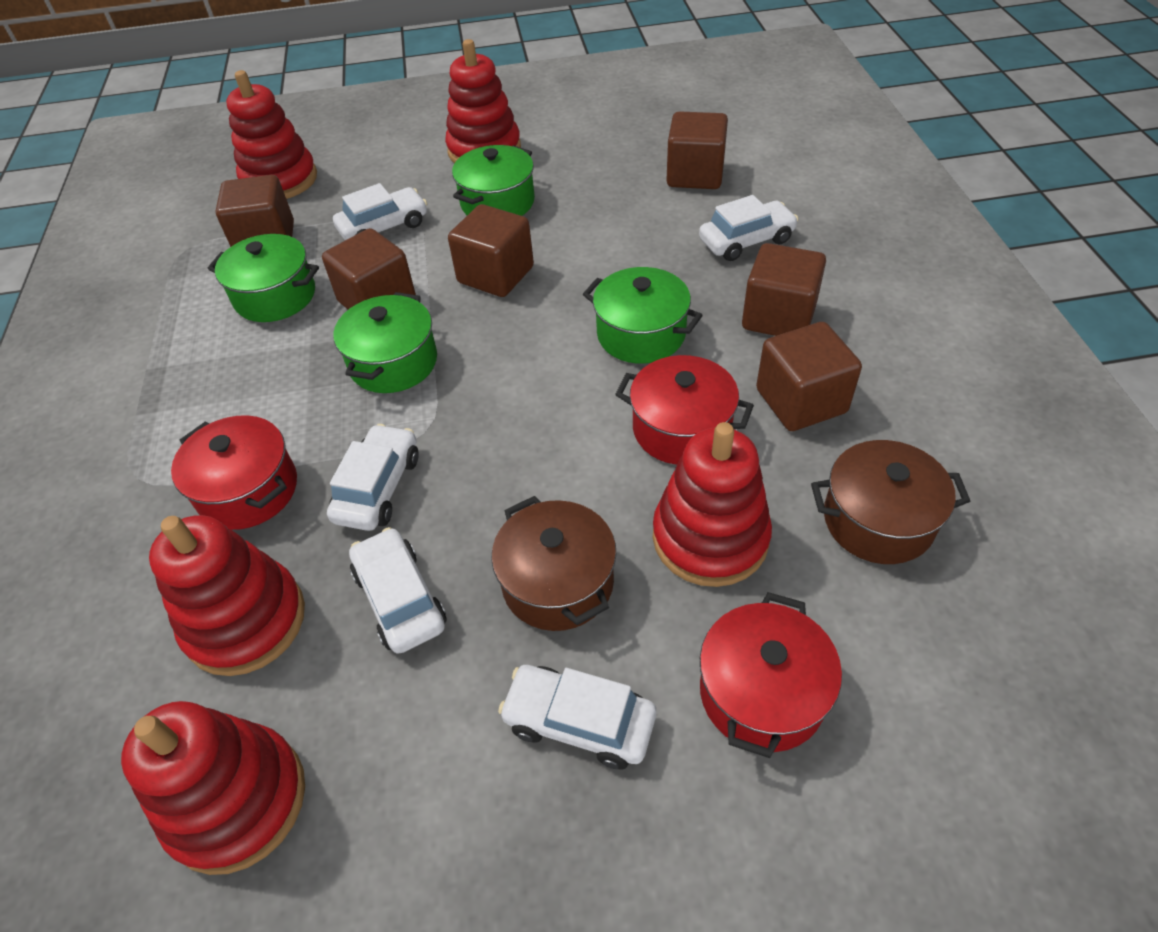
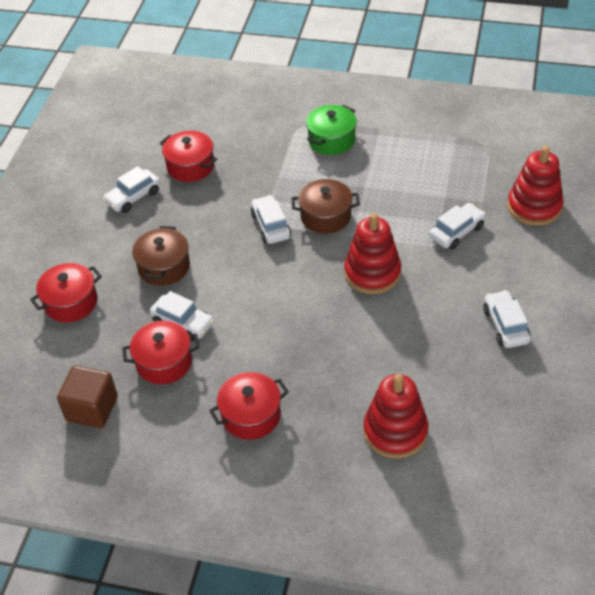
brown cube: 6 -> 1
green pot: 4 -> 1
red pot: 3 -> 4
red stacking toy: 5 -> 3

